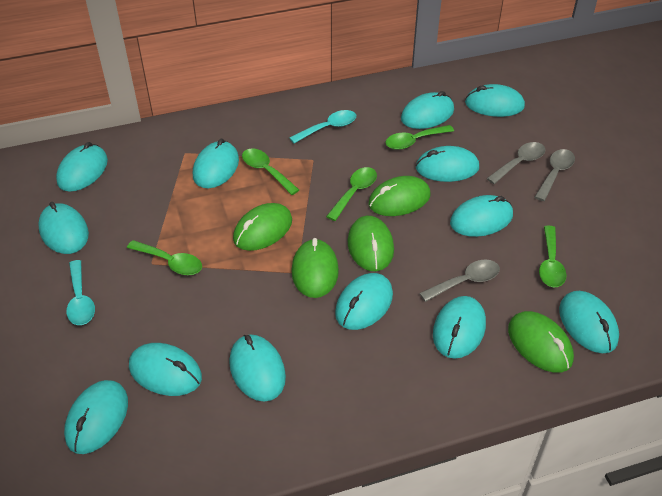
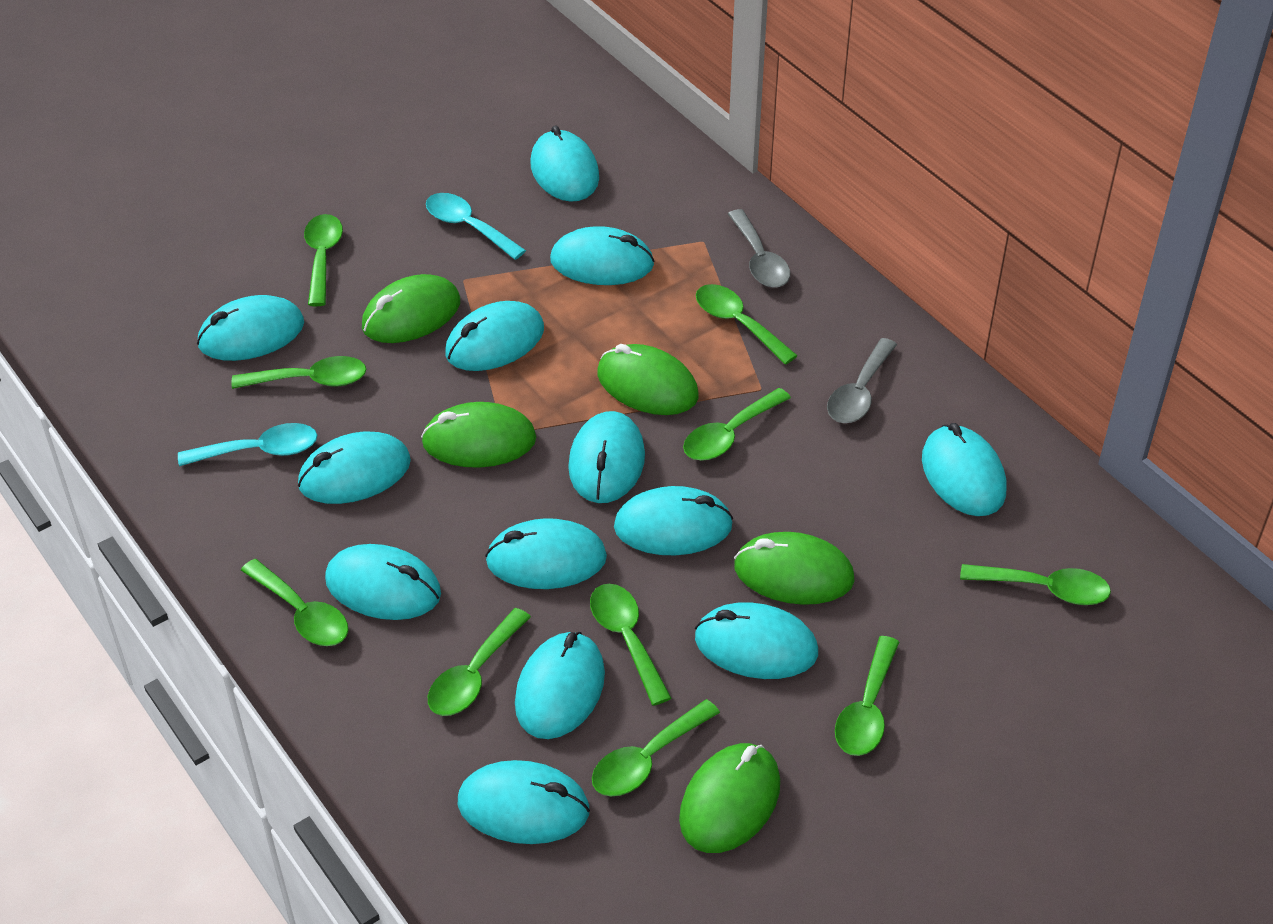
green spoon: 5 -> 10
grey spoon: 3 -> 2

